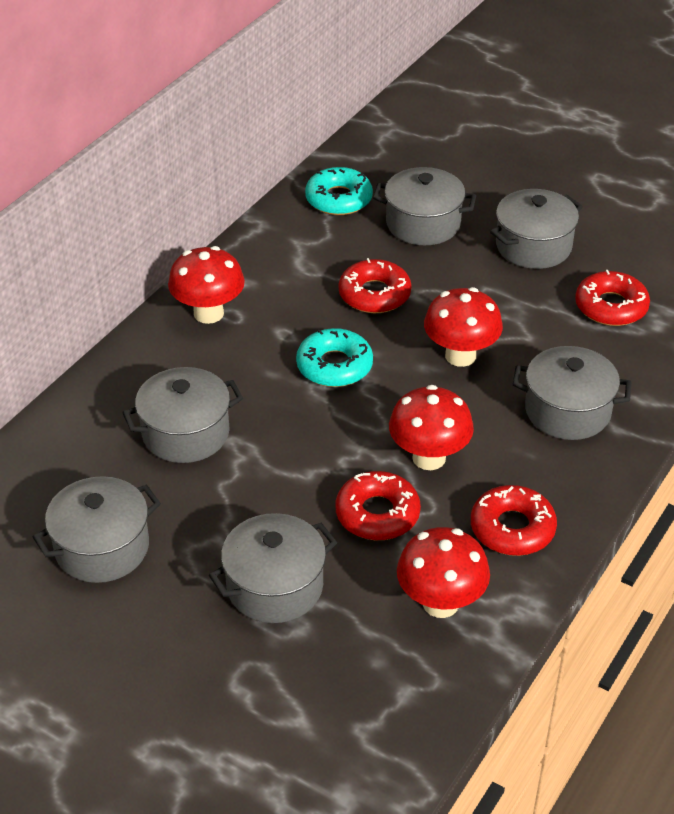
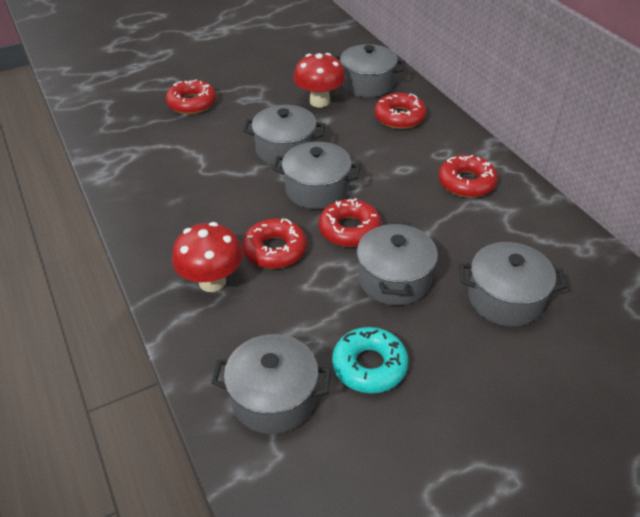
red donut: 4 -> 5
red mushroom: 4 -> 2
turquoise donut: 2 -> 1

